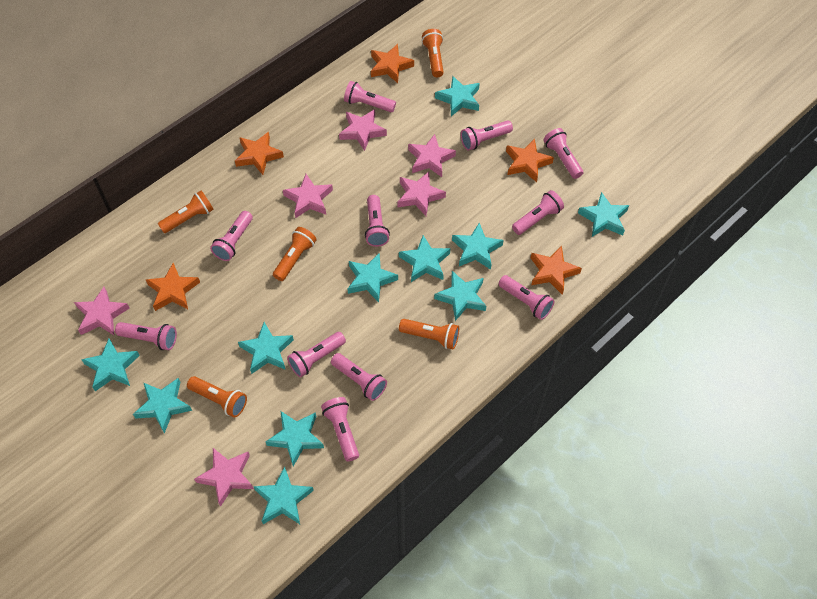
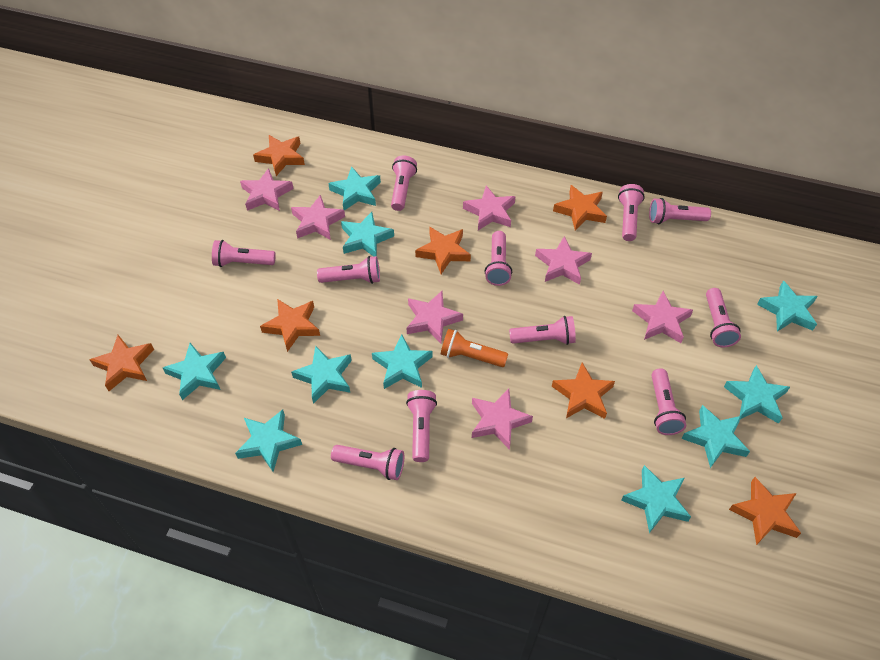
orange flashlight: 5 -> 1
orange star: 5 -> 7
pink star: 6 -> 7
turquoise star: 11 -> 10

